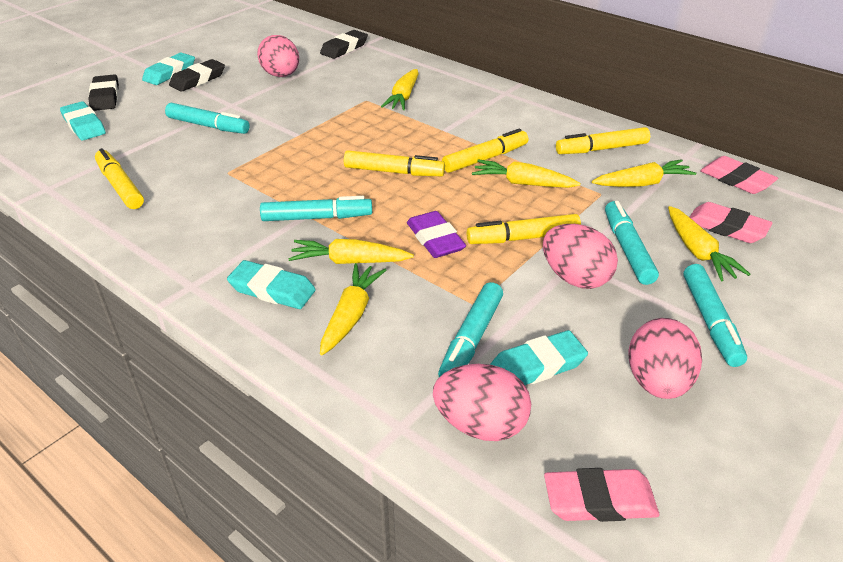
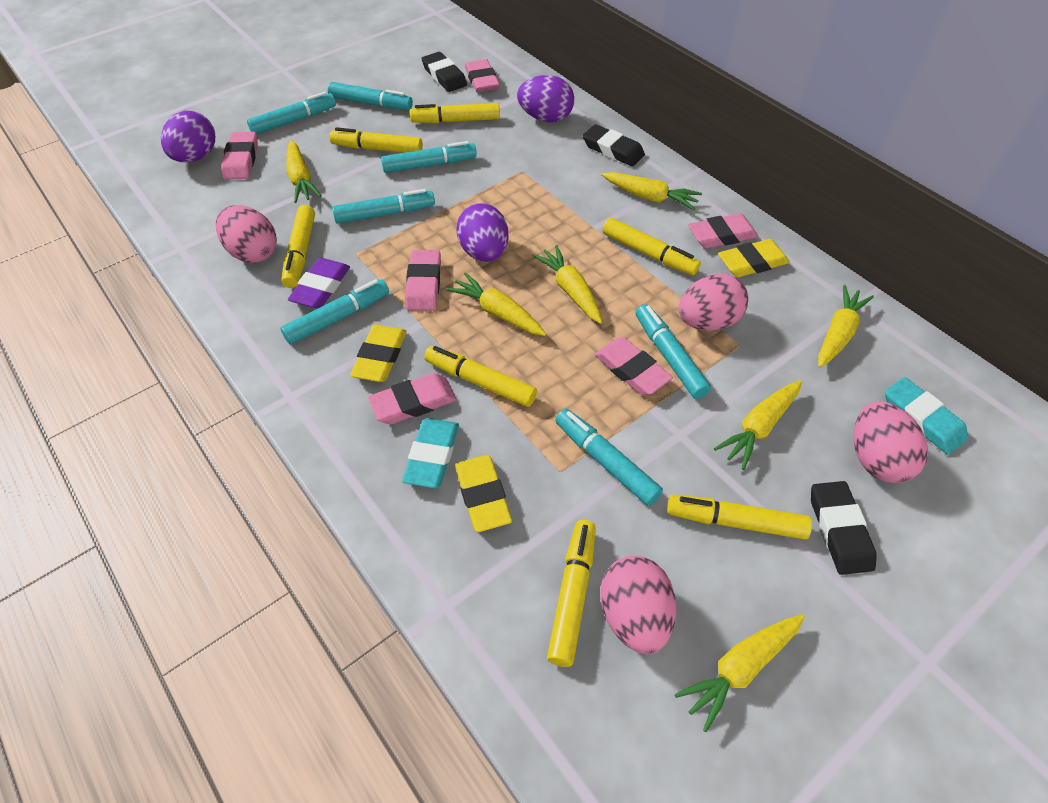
pink eraser: 3 -> 6
purple egg: 0 -> 3
turquoise eraser: 4 -> 2
turquoise marker: 5 -> 7
yellow carrot: 6 -> 7
yellow eraser: 0 -> 3
yellow marker: 5 -> 7

